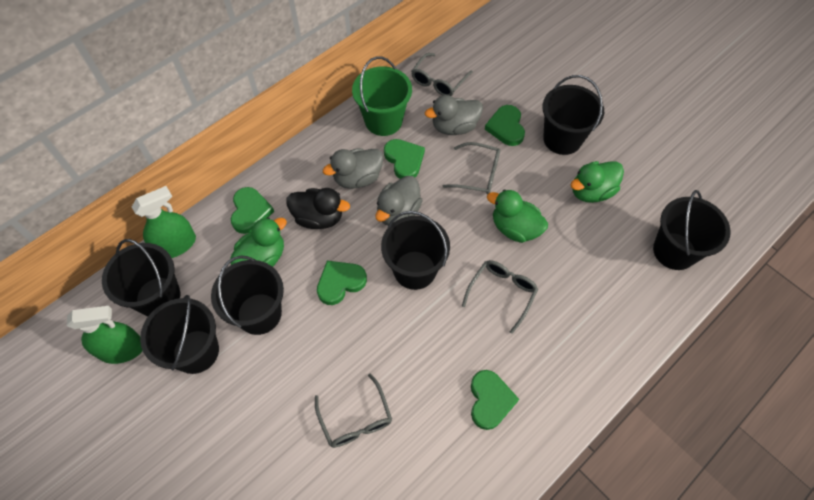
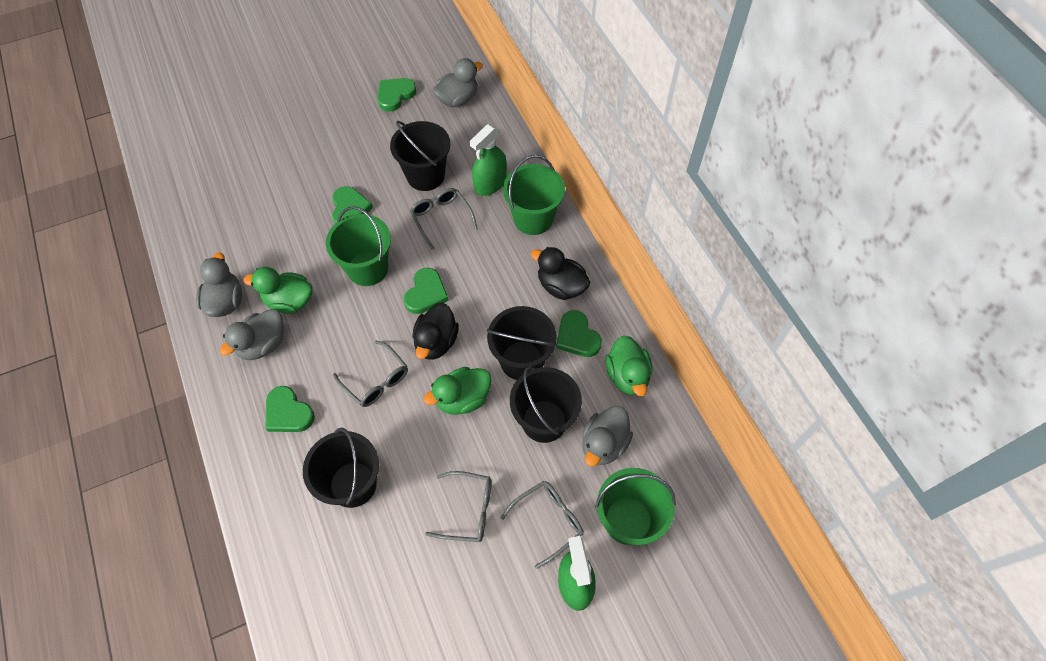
black bucket: 6 -> 4
black duck: 1 -> 2
green bucket: 1 -> 3
grey duck: 3 -> 4

